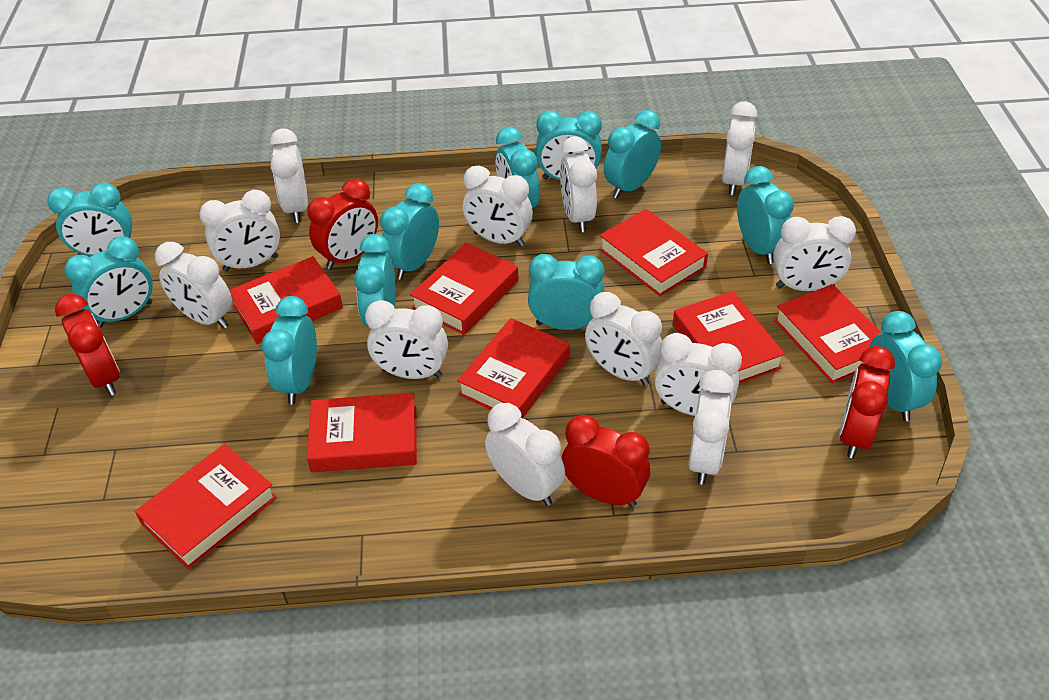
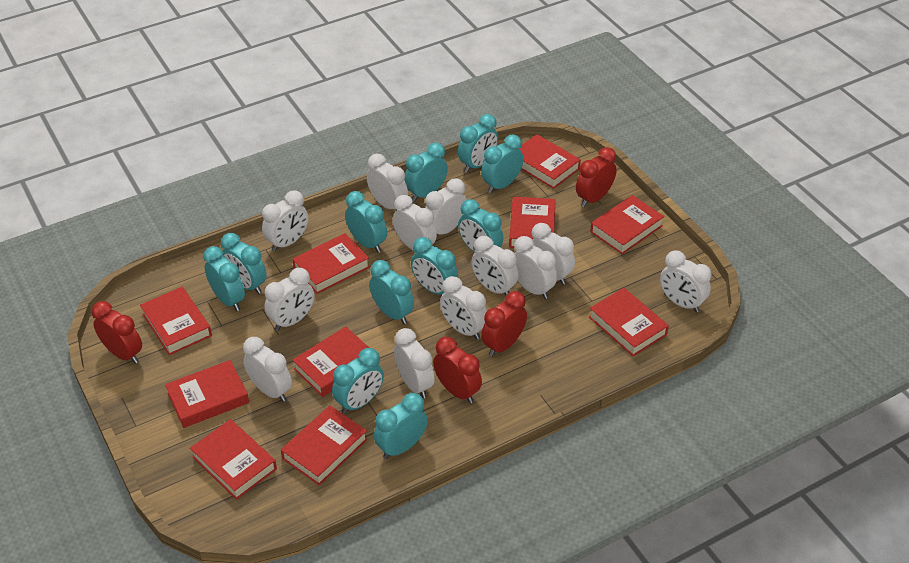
red book: 8 -> 10

